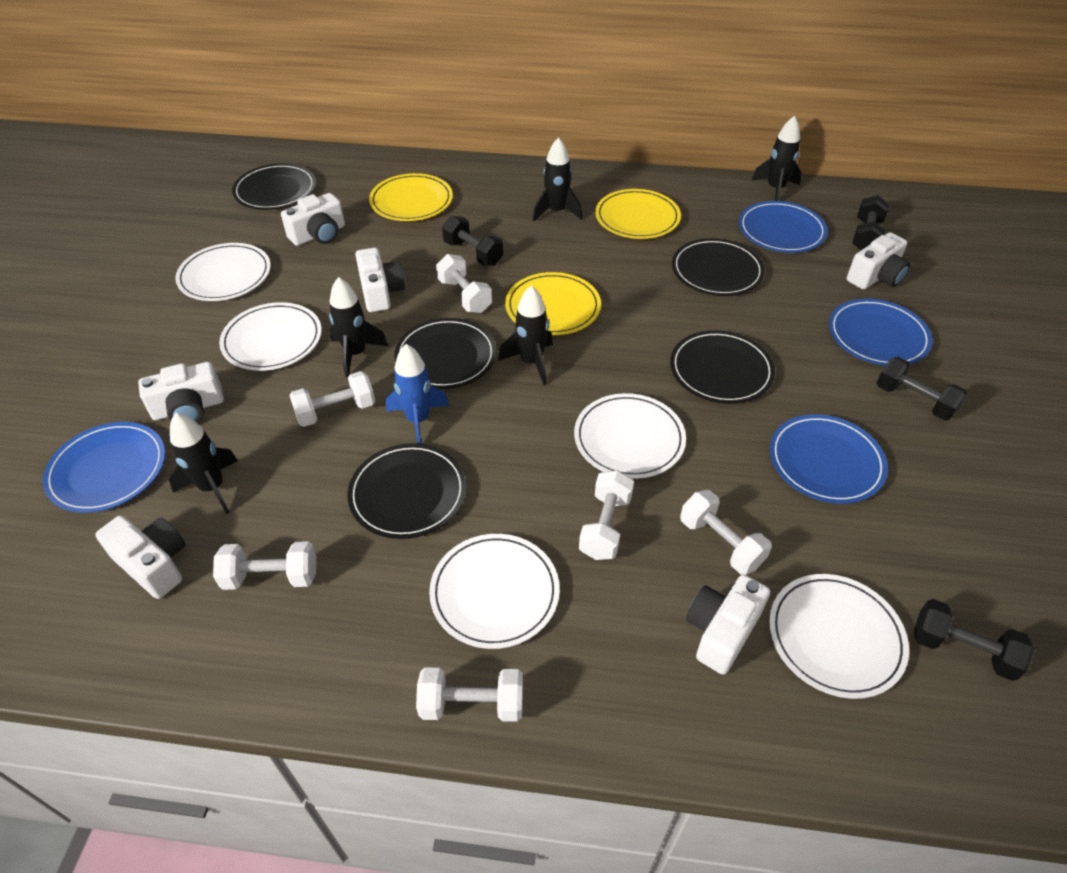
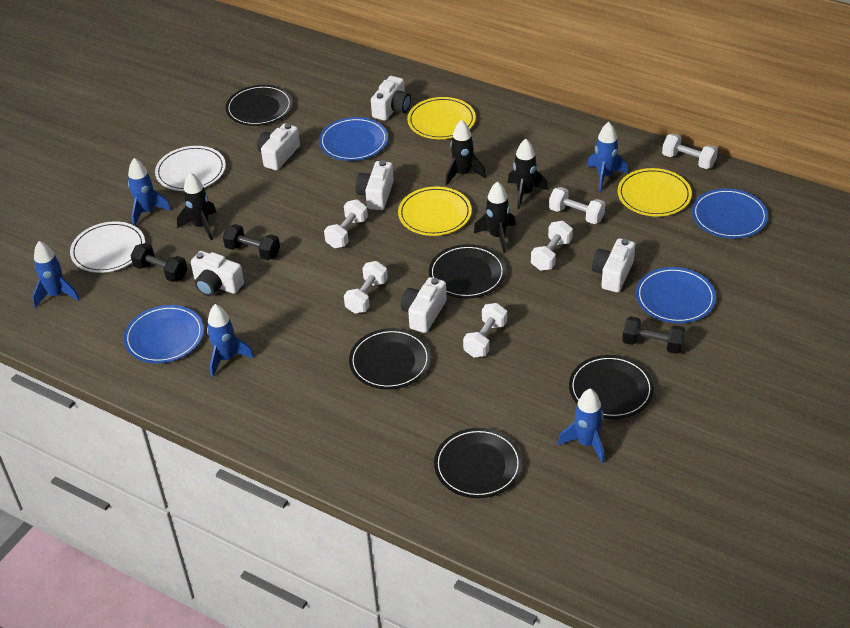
black dumbbell: 4 -> 3
black rocket: 5 -> 4
blue rocket: 1 -> 5
white plate: 5 -> 2

